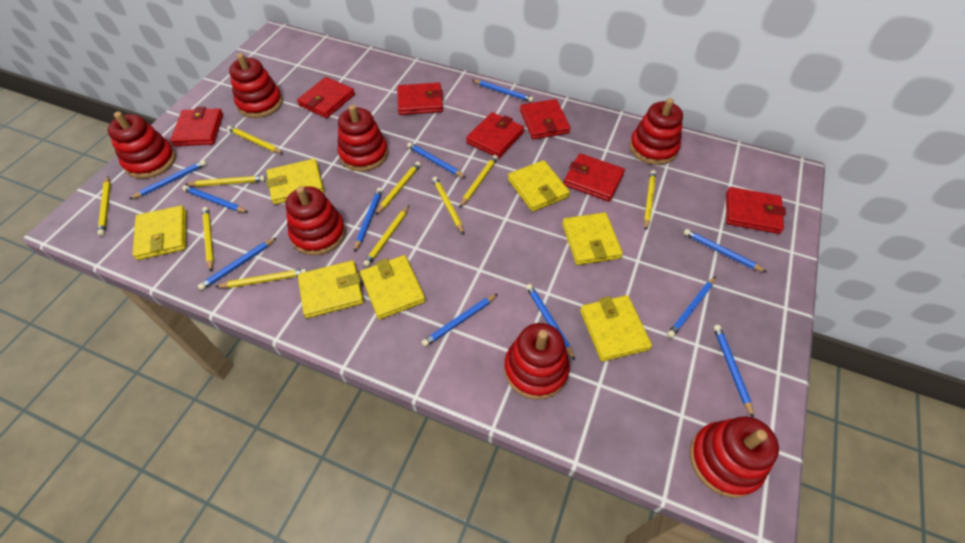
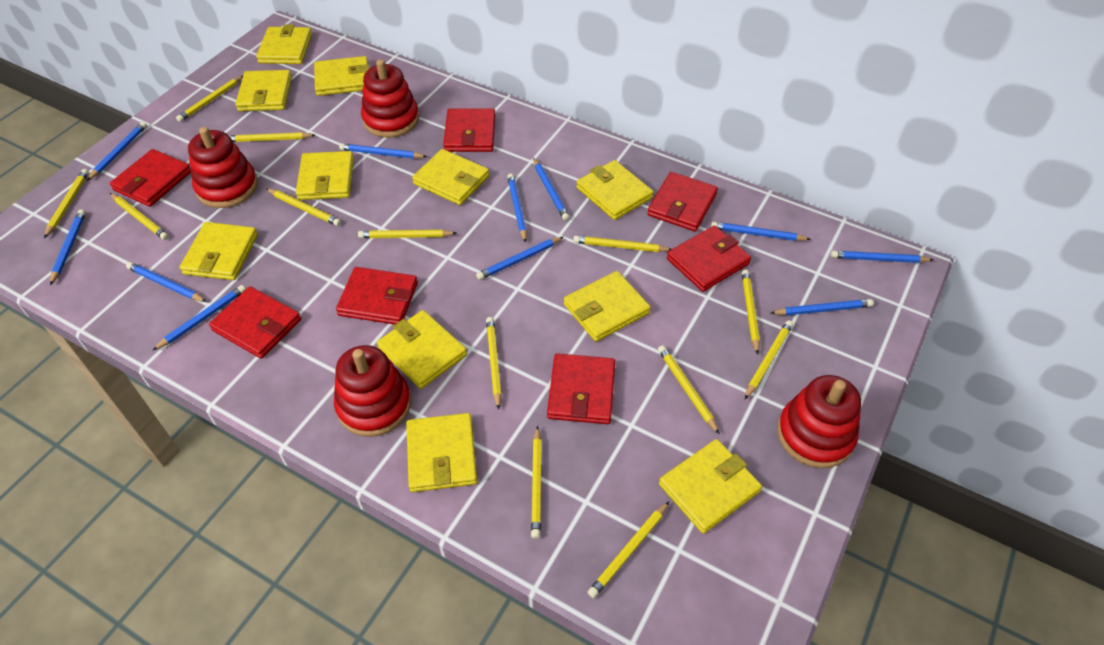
red stacking toy: 7 -> 4
yellow pencil: 10 -> 13
yellow wallet: 7 -> 11

